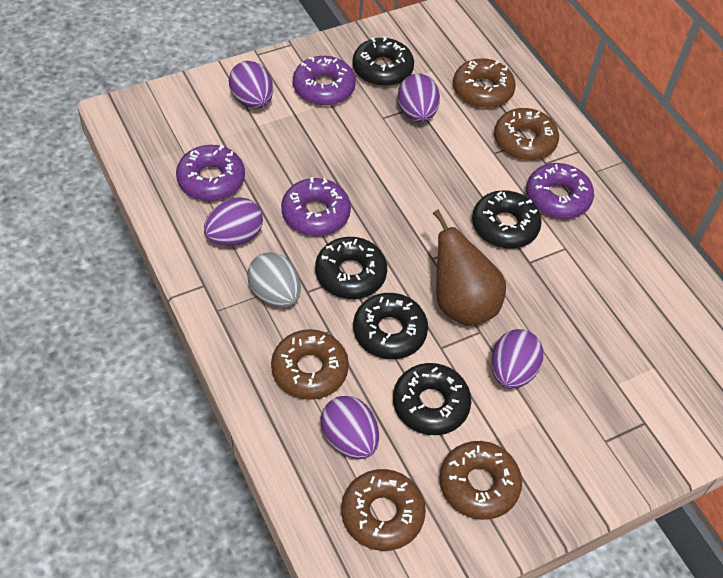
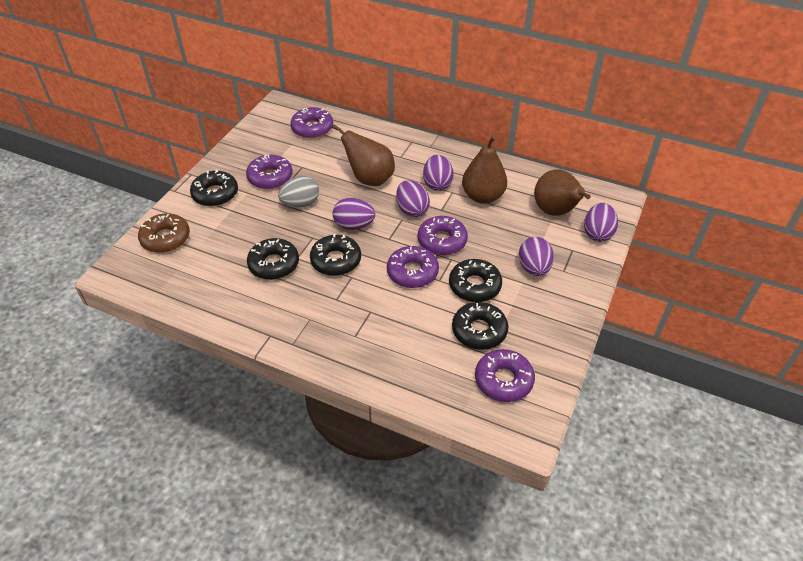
brown donut: 5 -> 1
brown pear: 1 -> 3
purple donut: 4 -> 5

